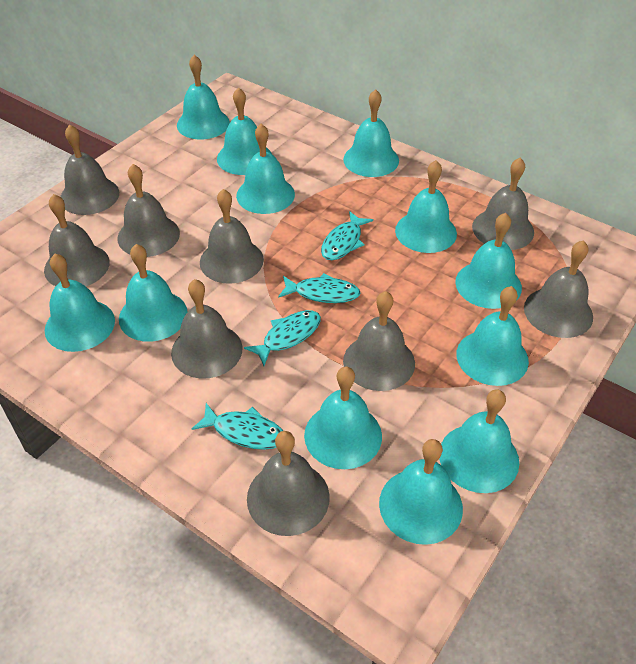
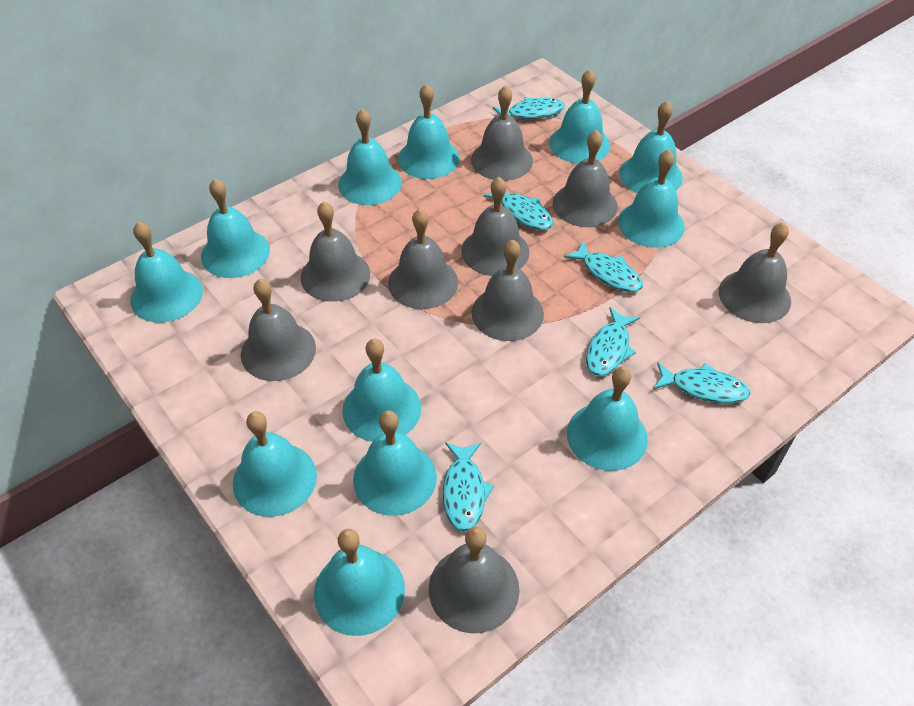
turquoise fish: 4 -> 6

